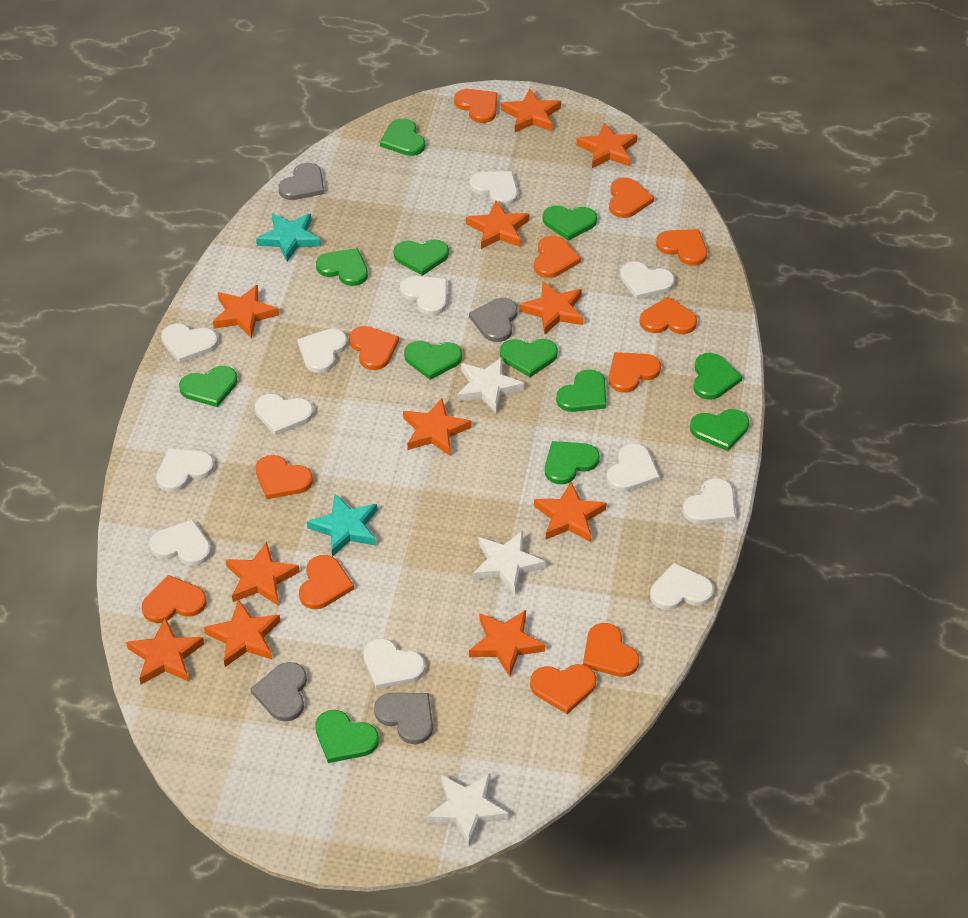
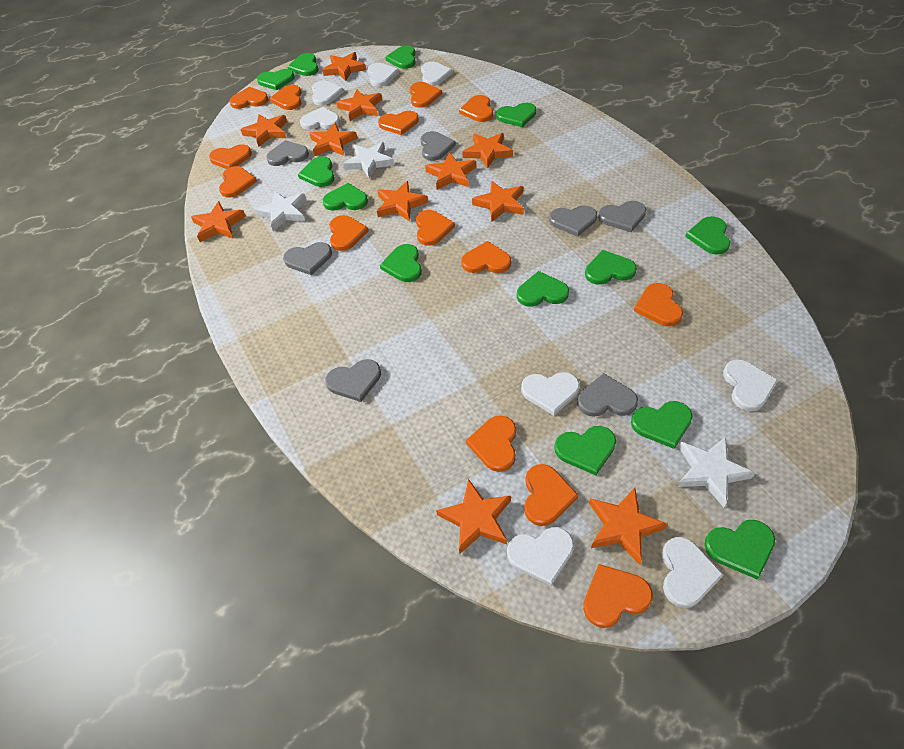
green heart: 12 -> 13
grey heart: 4 -> 7
orange heart: 12 -> 14
turquoise star: 2 -> 0
white heart: 12 -> 8

